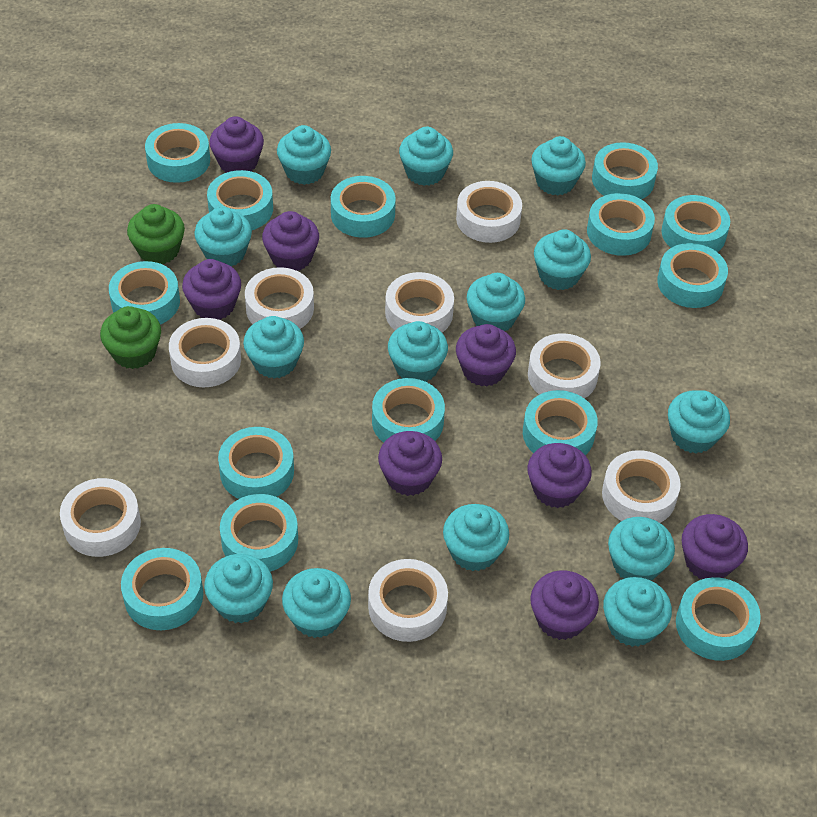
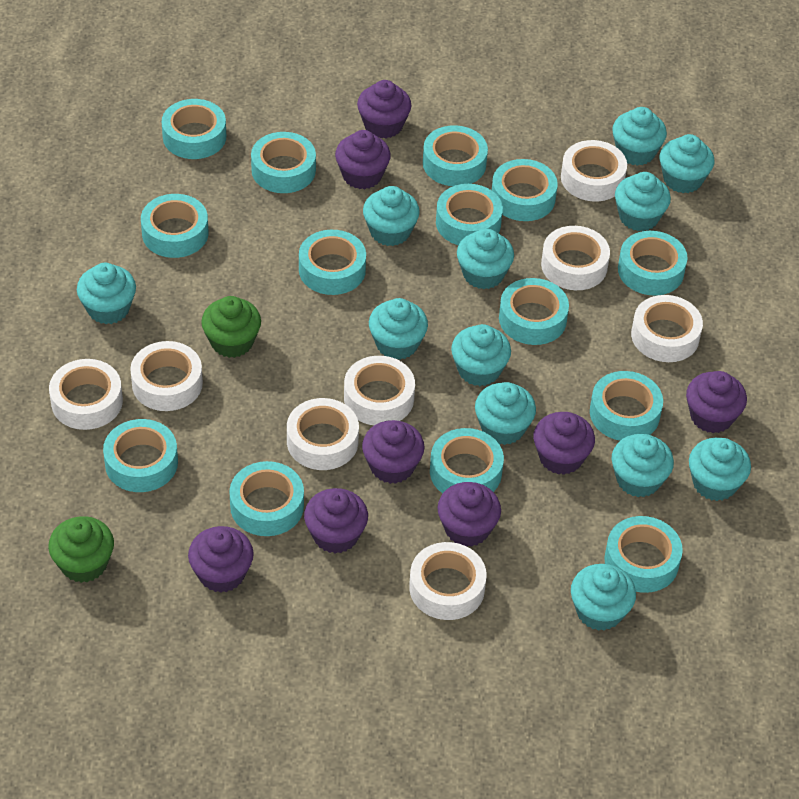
turquoise cupcake: 14 -> 12

